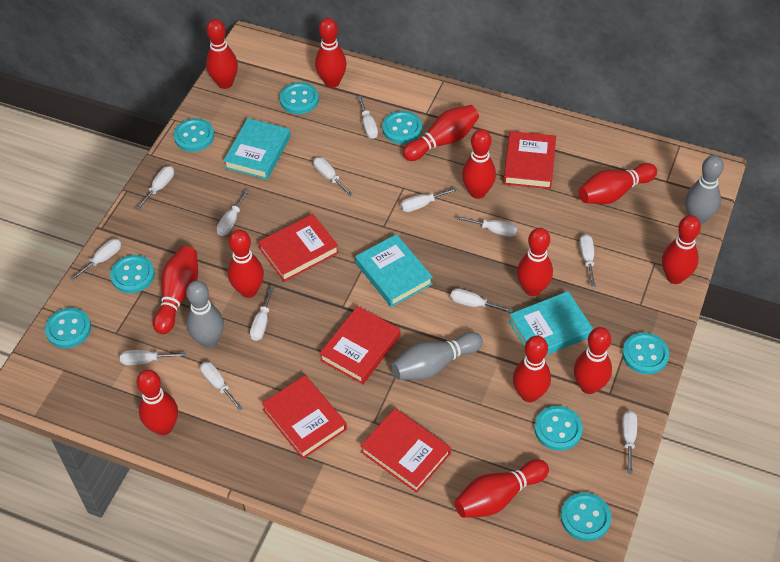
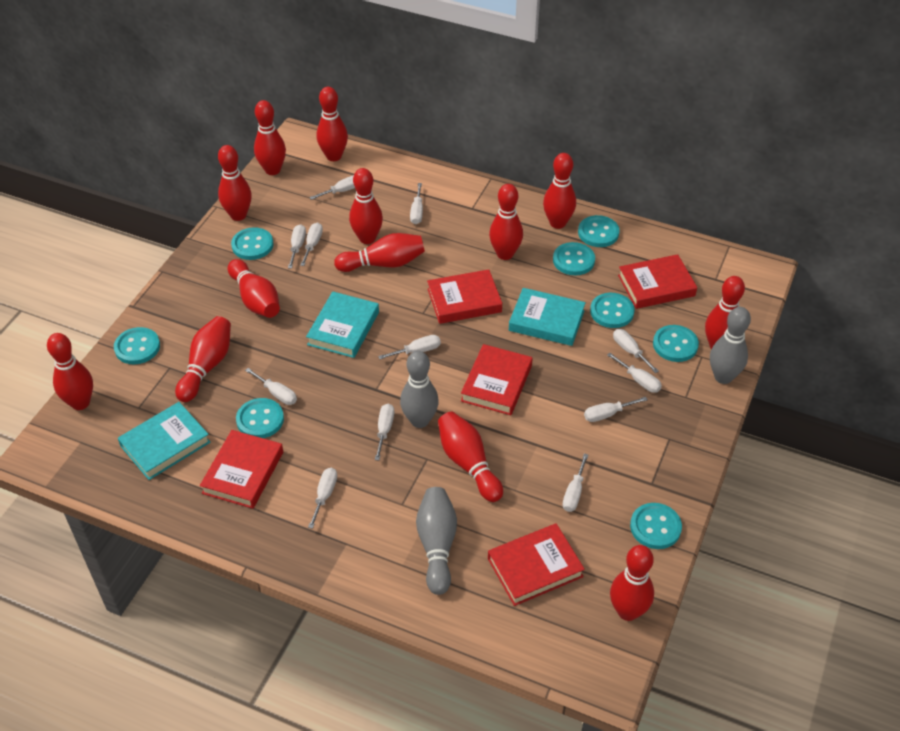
white screwdriver: 13 -> 12

